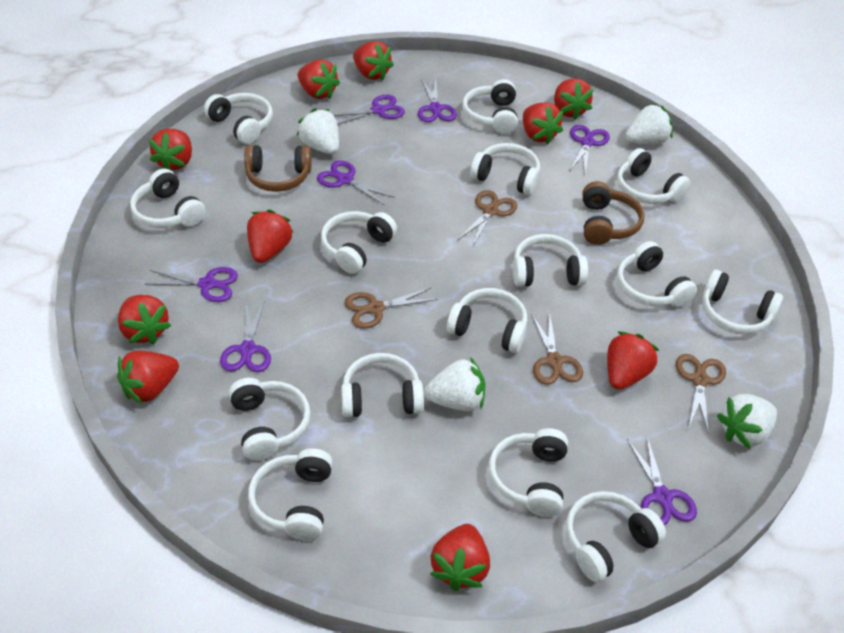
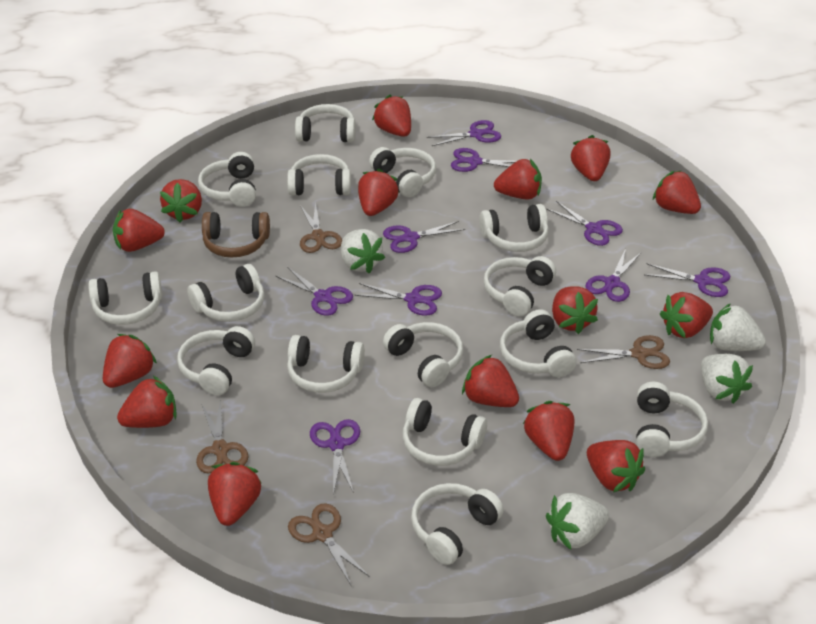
brown headphones: 2 -> 1
purple scissors: 7 -> 9
red strawberry: 10 -> 15

